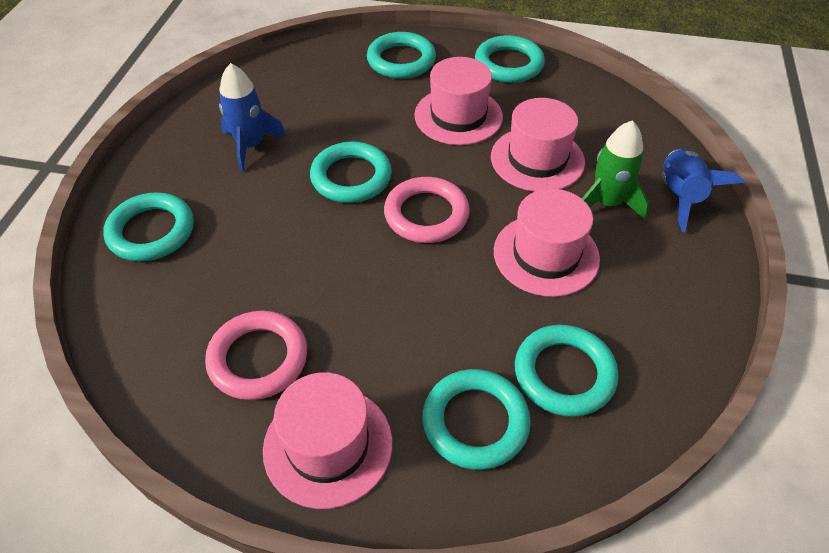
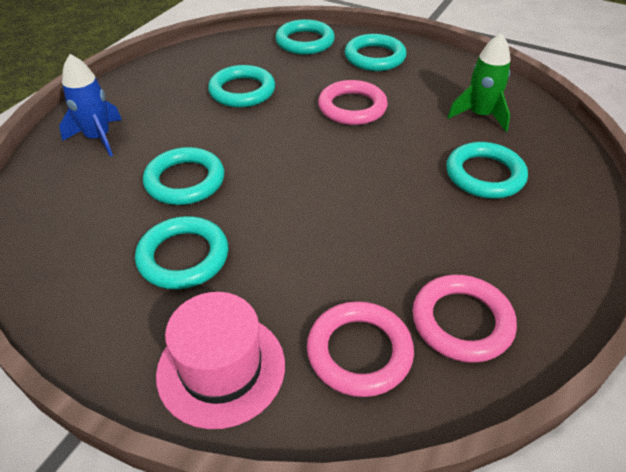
blue rocket: 2 -> 1
pink hat: 4 -> 1
pink ring: 2 -> 3

